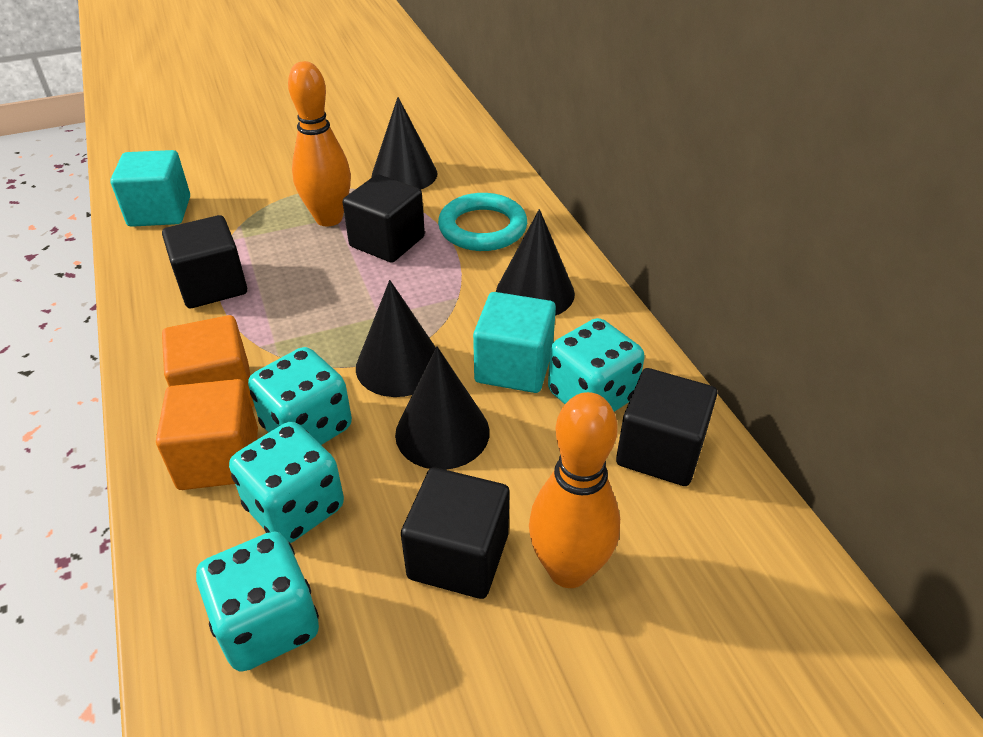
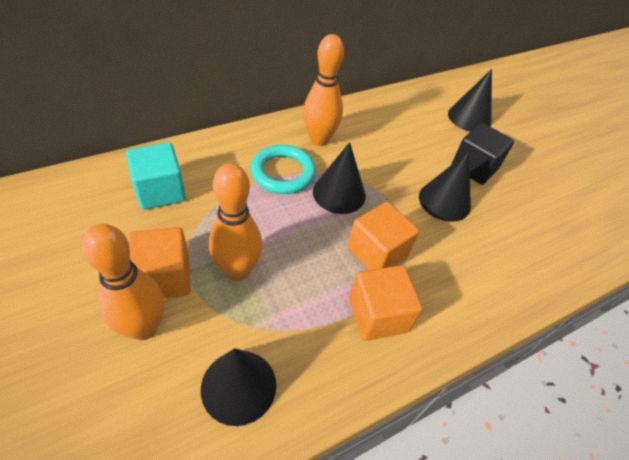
black cube: 4 -> 1
orange bowling pin: 2 -> 3
orange cube: 2 -> 3
turquoise cube: 2 -> 1
turquoise dice: 4 -> 0

